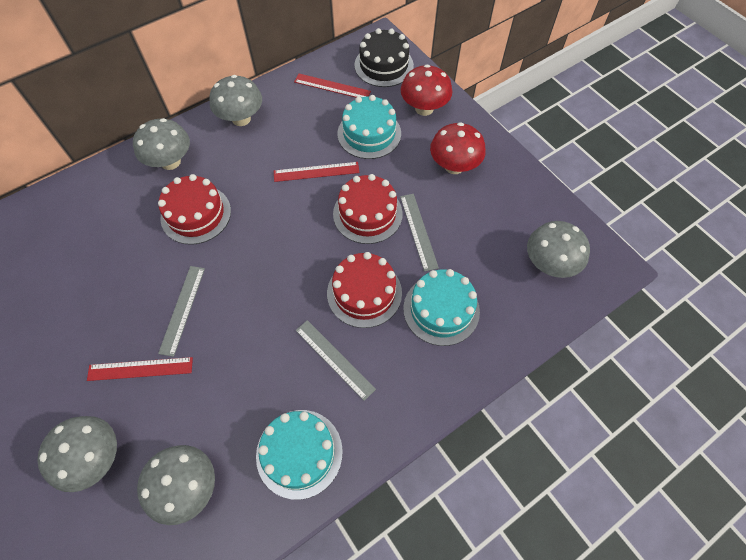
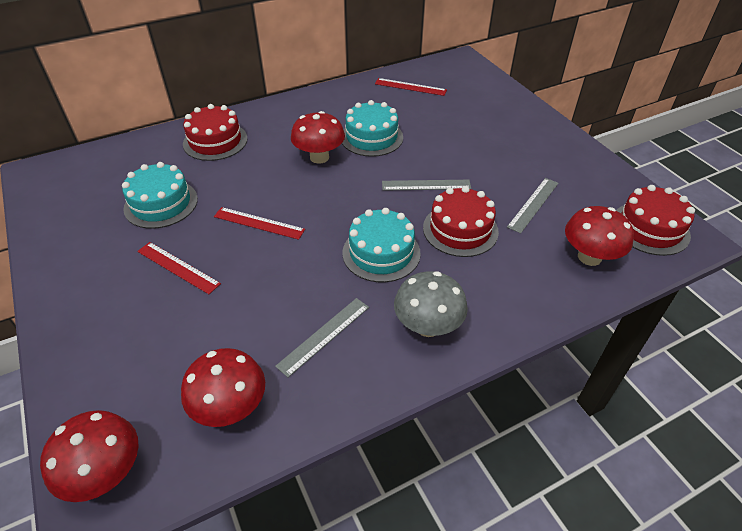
black cake: 1 -> 0
grey mushroom: 5 -> 1
red mushroom: 2 -> 4

